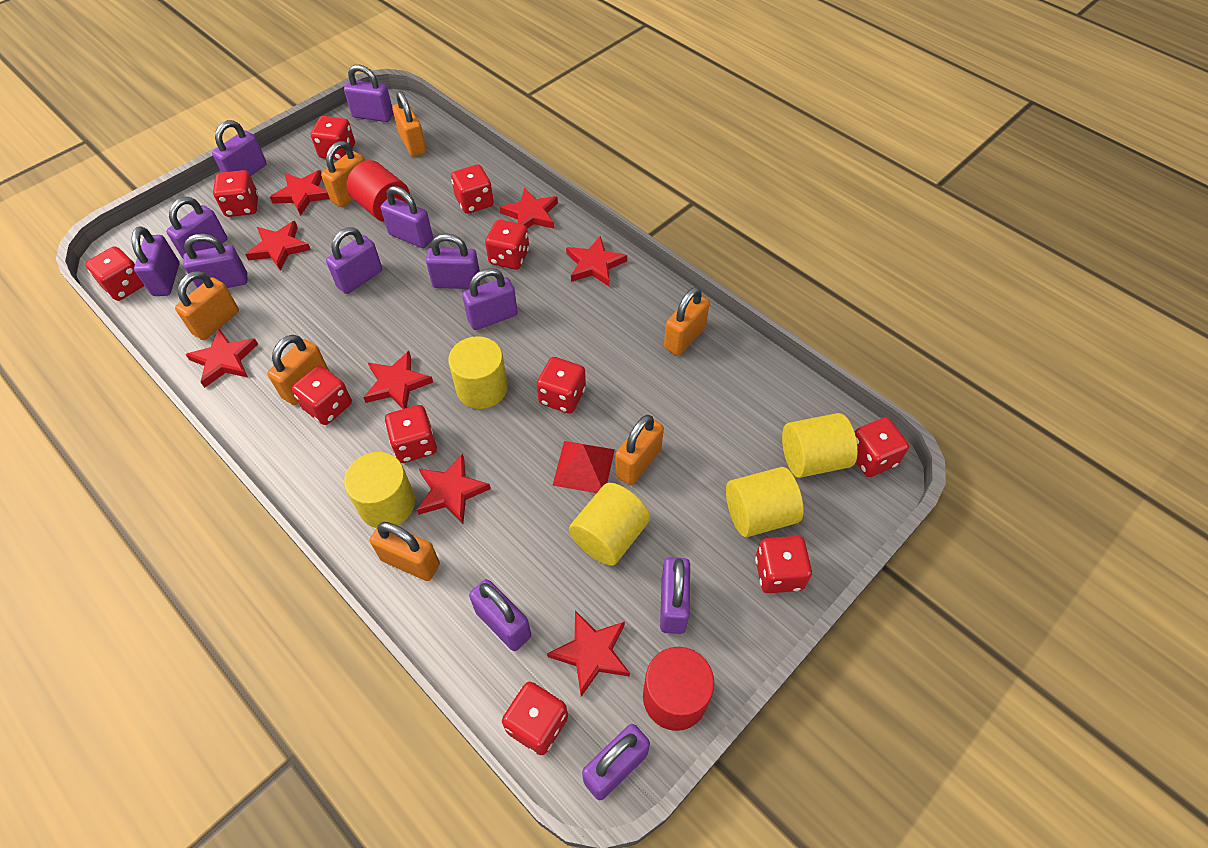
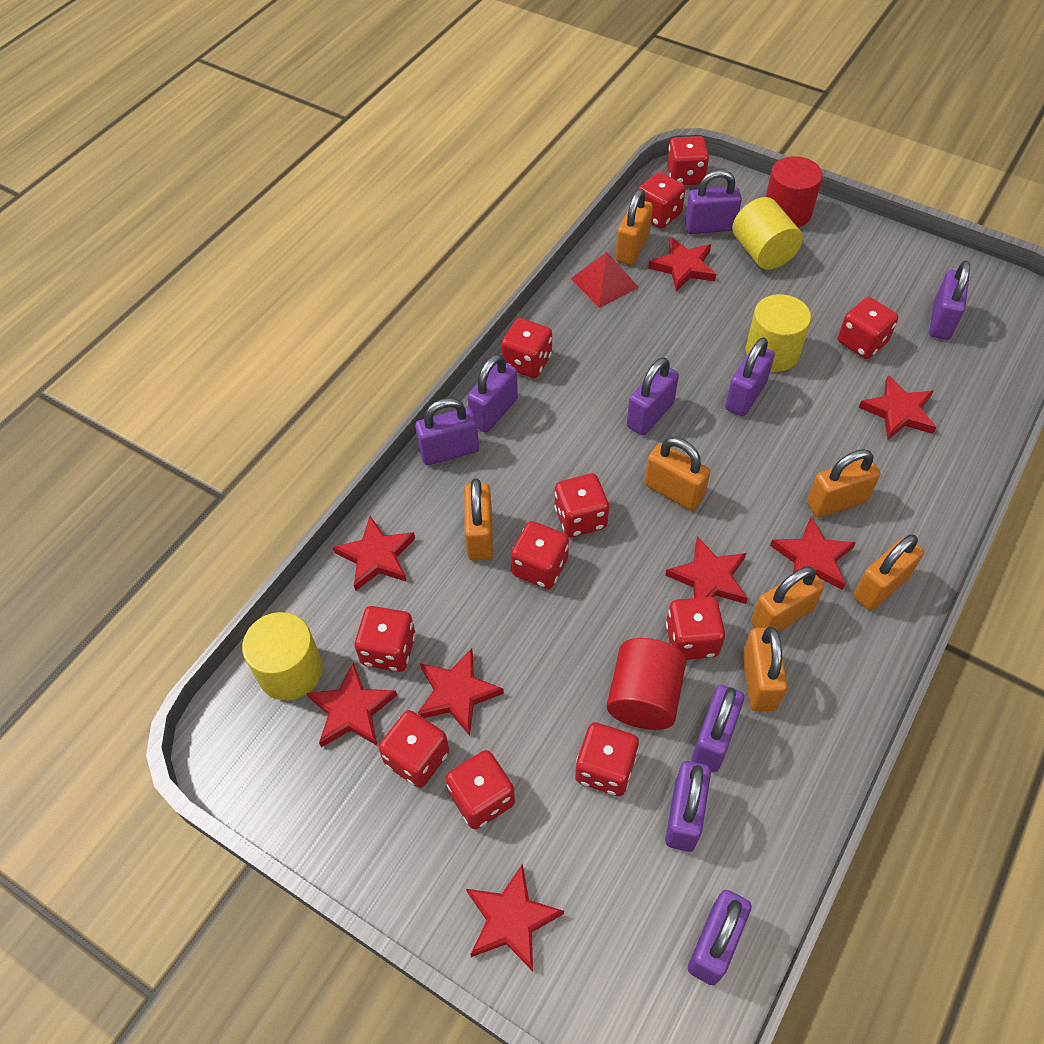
purple padlock: 12 -> 9
yellow cylinder: 5 -> 3

